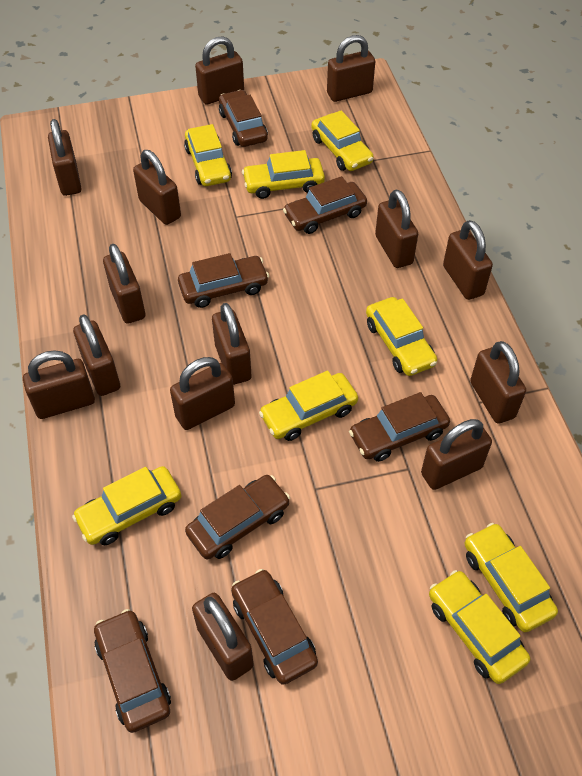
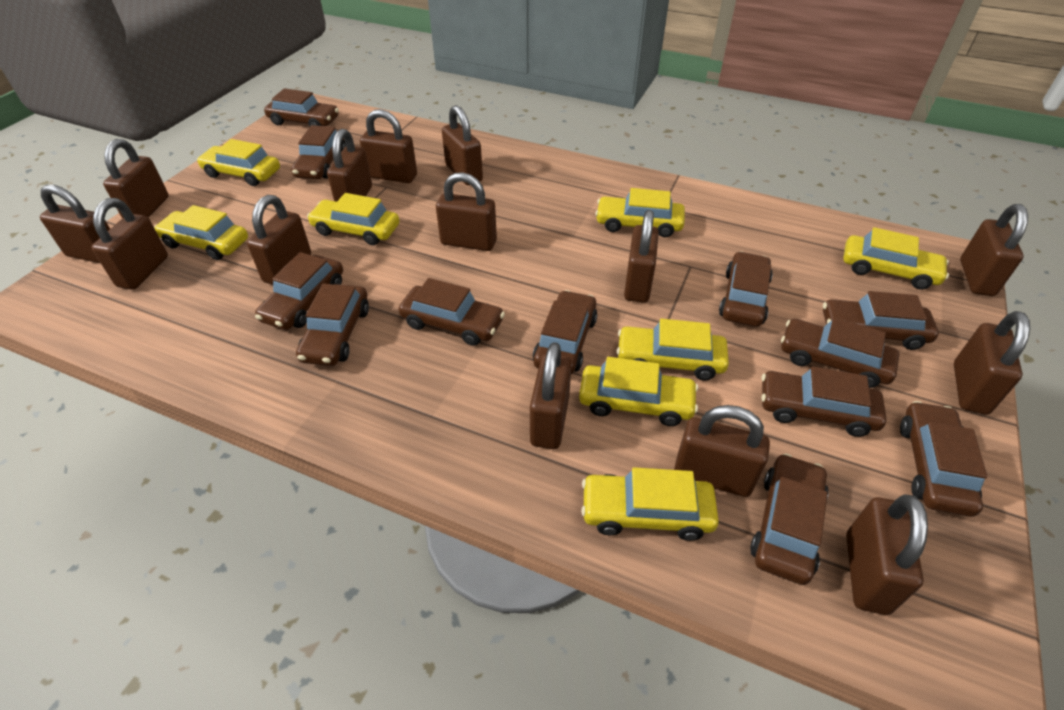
brown car: 7 -> 12

